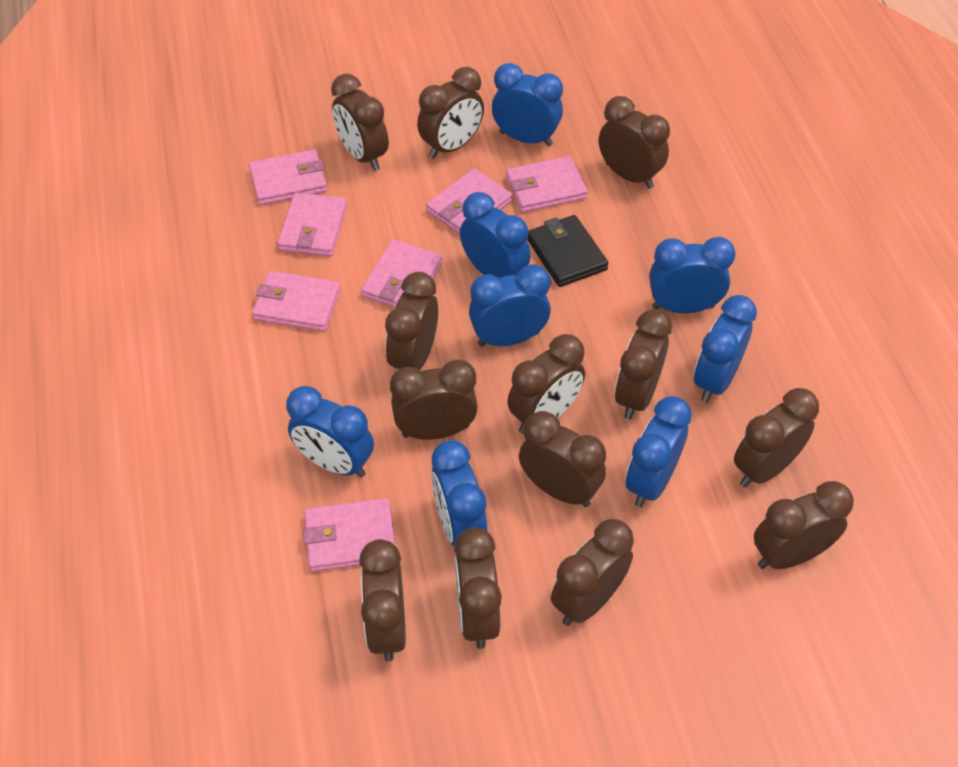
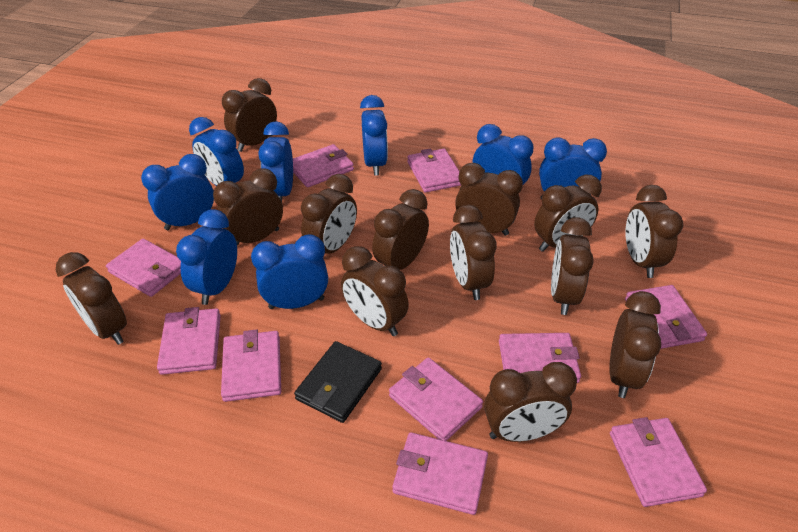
pink wallet: 7 -> 10

